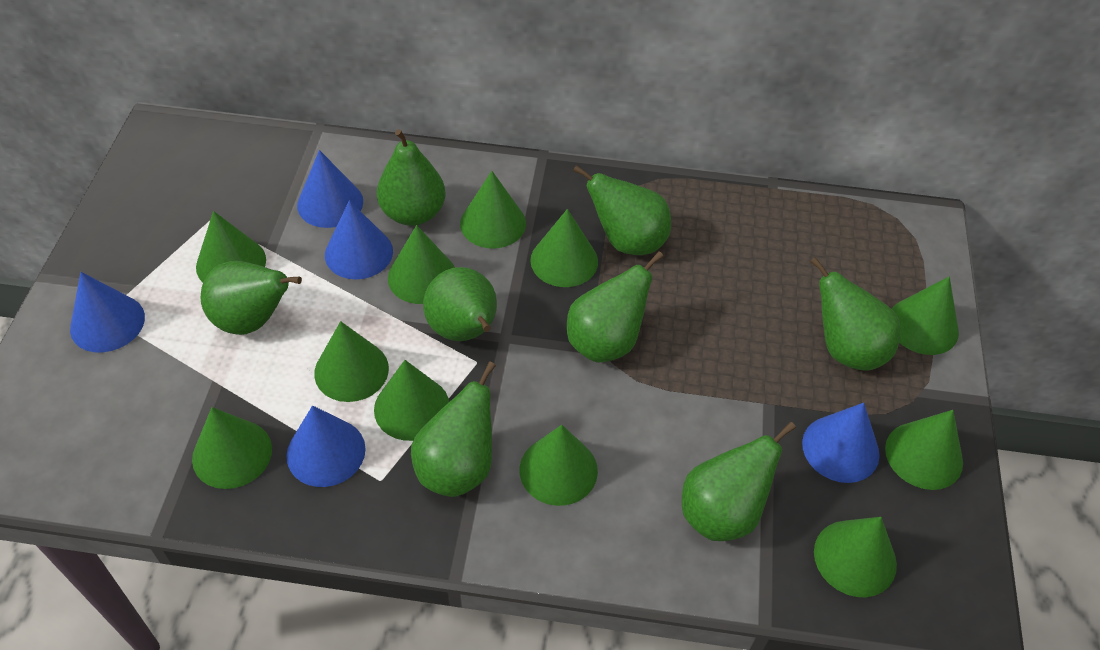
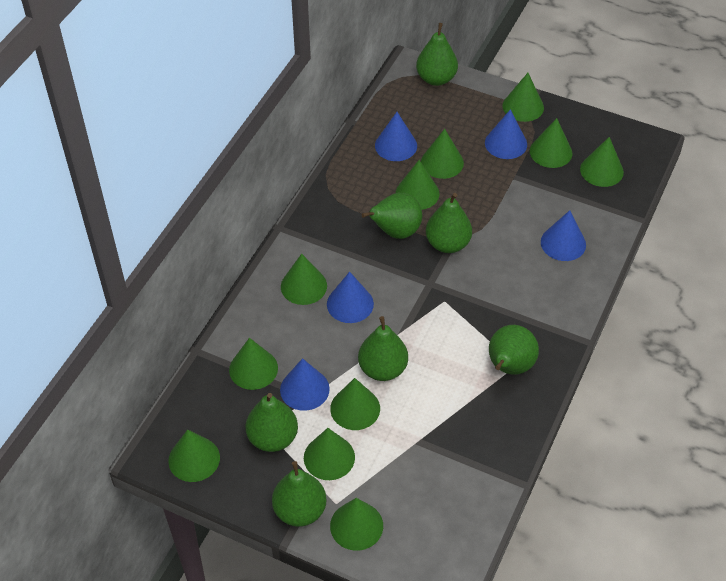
green pear: 8 -> 7

